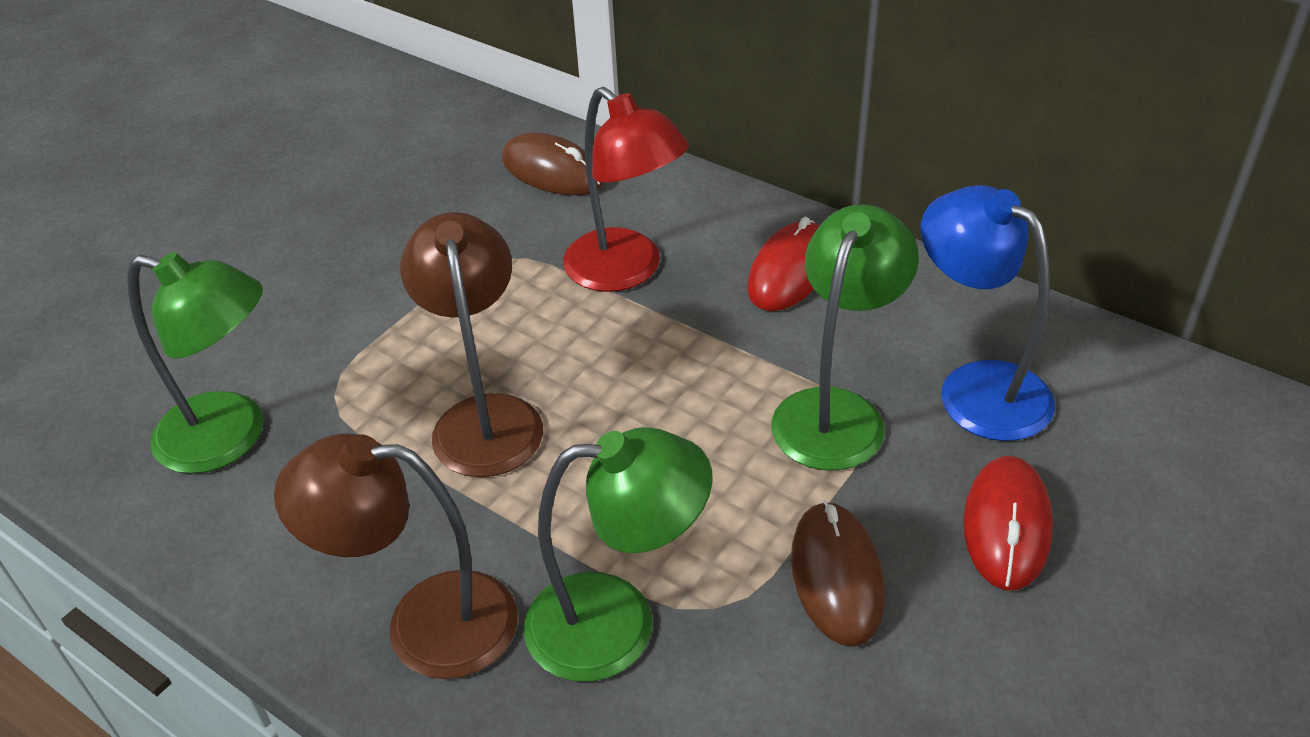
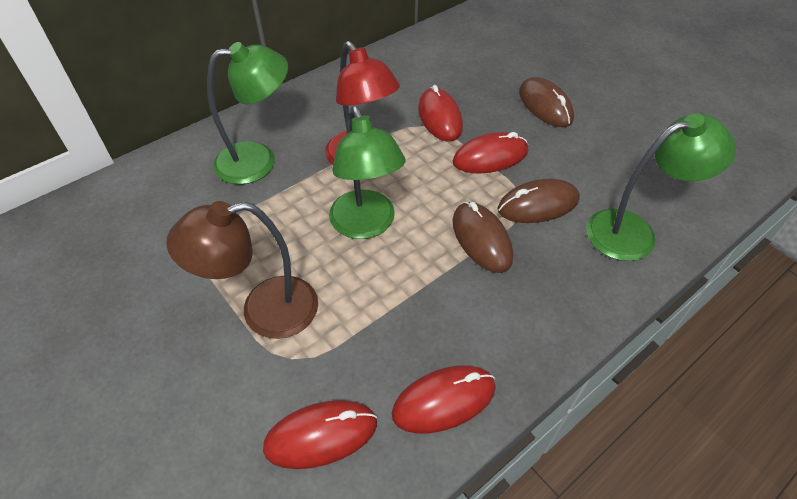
blue lamp: 1 -> 0
brown lamp: 2 -> 1
brown mouse: 2 -> 3
red mouse: 2 -> 4

